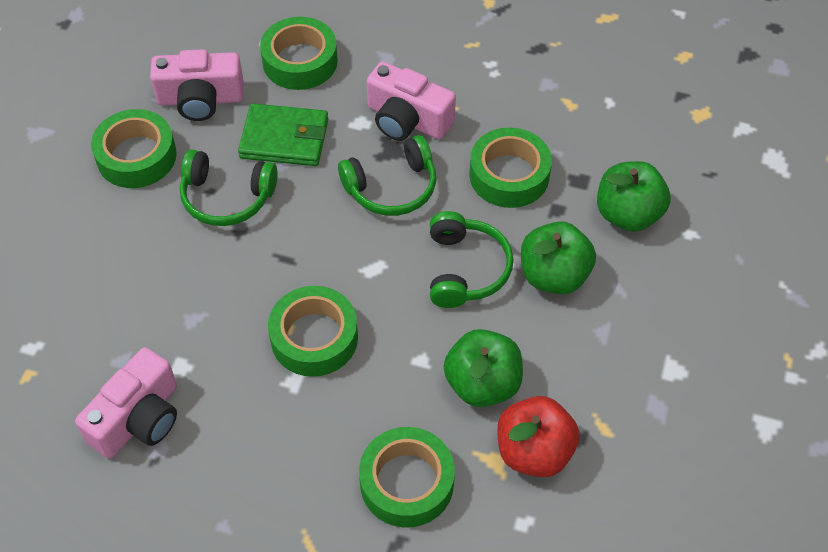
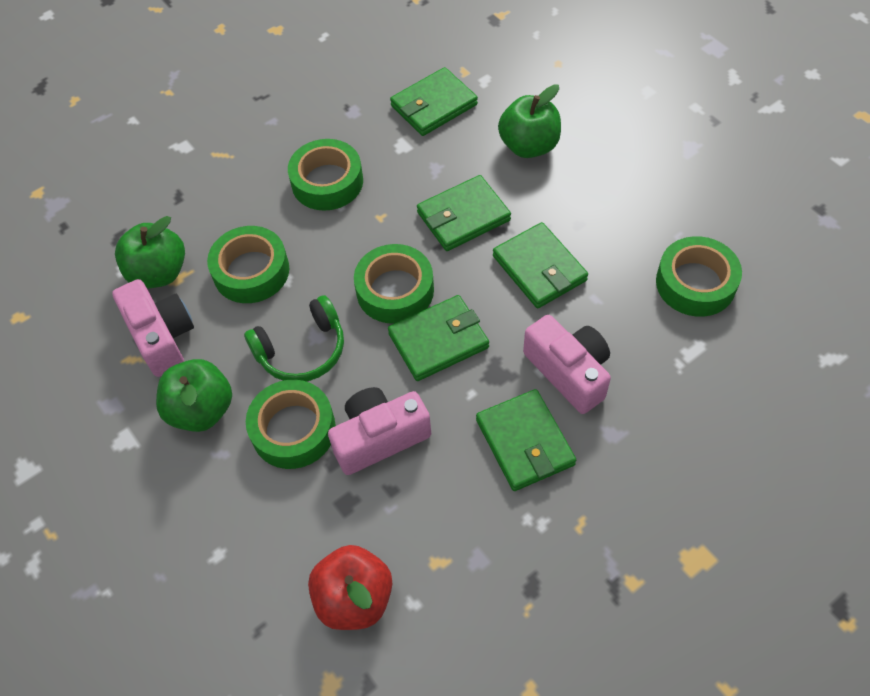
green headphones: 3 -> 1
green wallet: 1 -> 5

